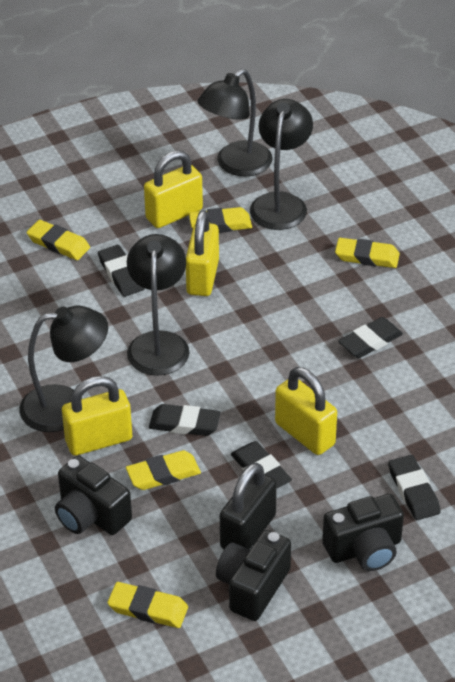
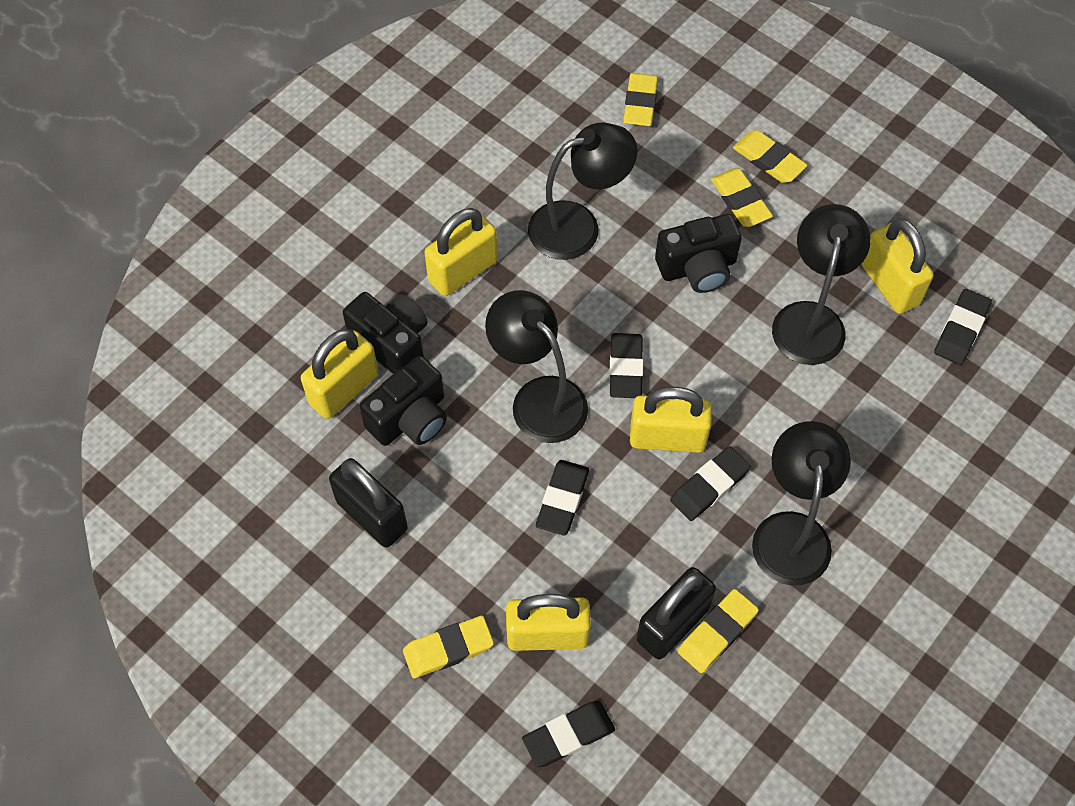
black padlock: 1 -> 2
yellow padlock: 4 -> 5

